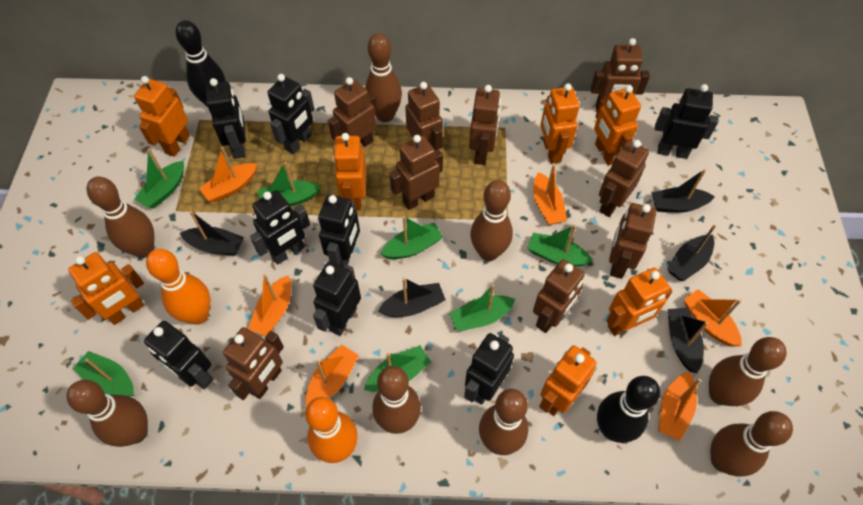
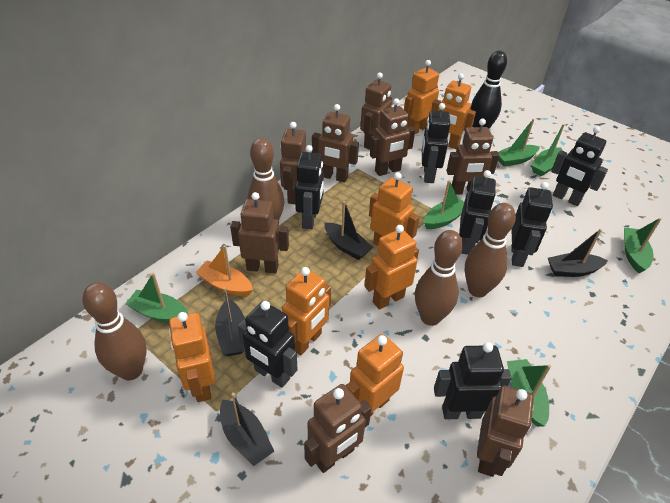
black boat: 5 -> 4
black bowling pin: 2 -> 1
black robot: 8 -> 7
brown bowling pin: 8 -> 4
brown robot: 9 -> 8
green boat: 7 -> 6
orange boat: 6 -> 1
orange bowling pin: 2 -> 0

